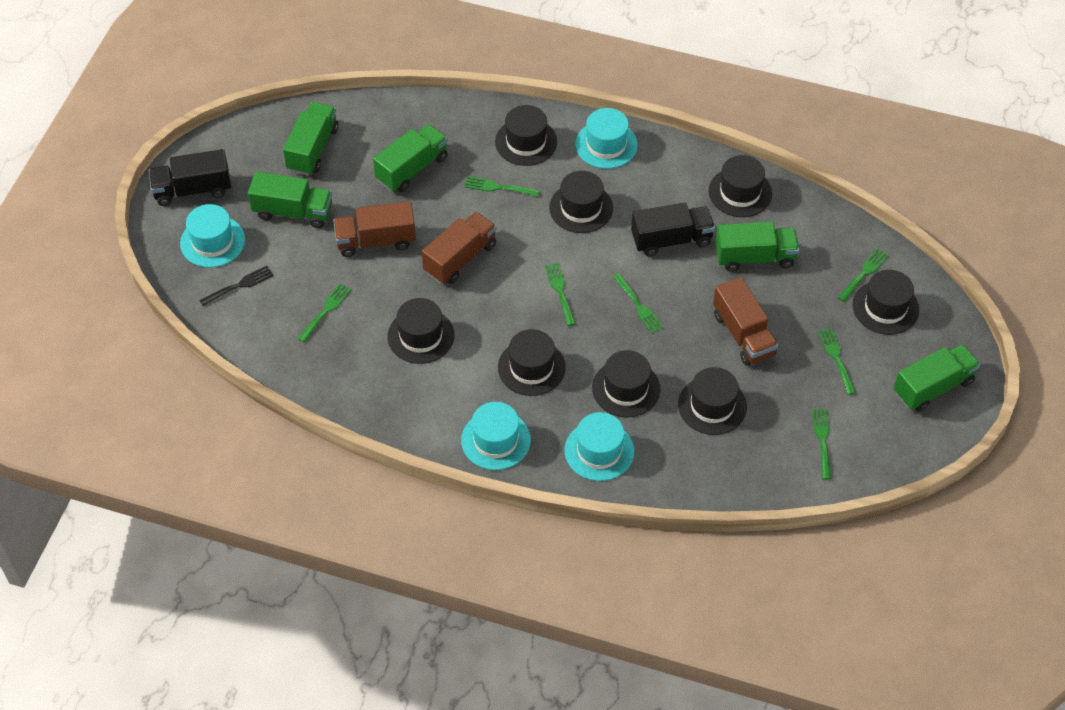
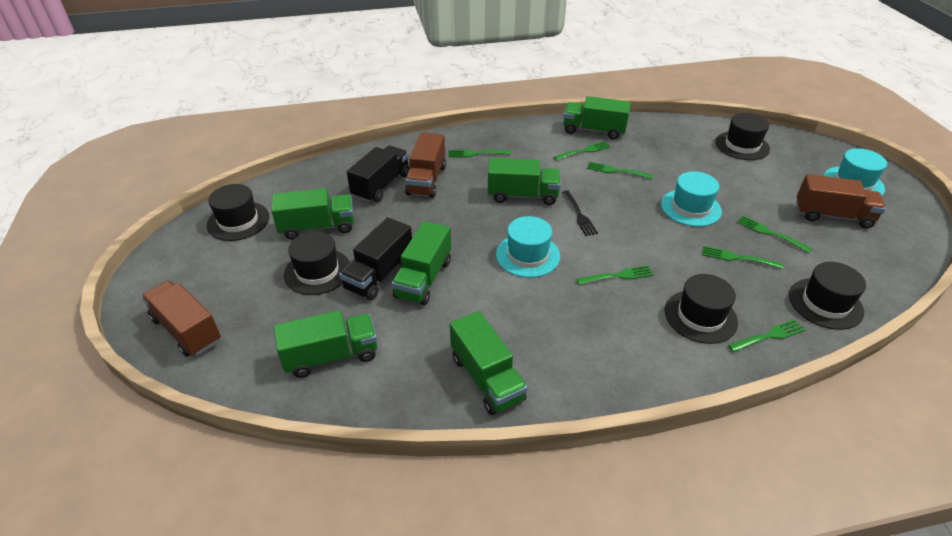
black hat: 8 -> 5
green truck: 5 -> 6
turquoise hat: 4 -> 3

